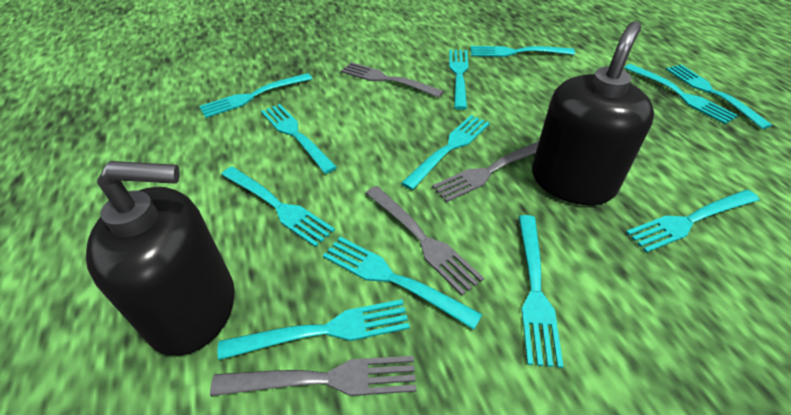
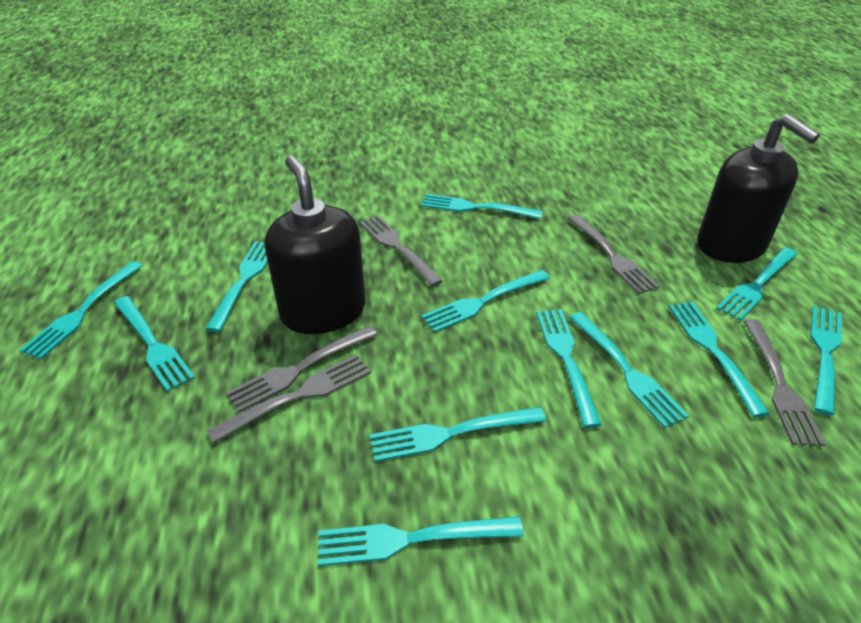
grey fork: 4 -> 5

